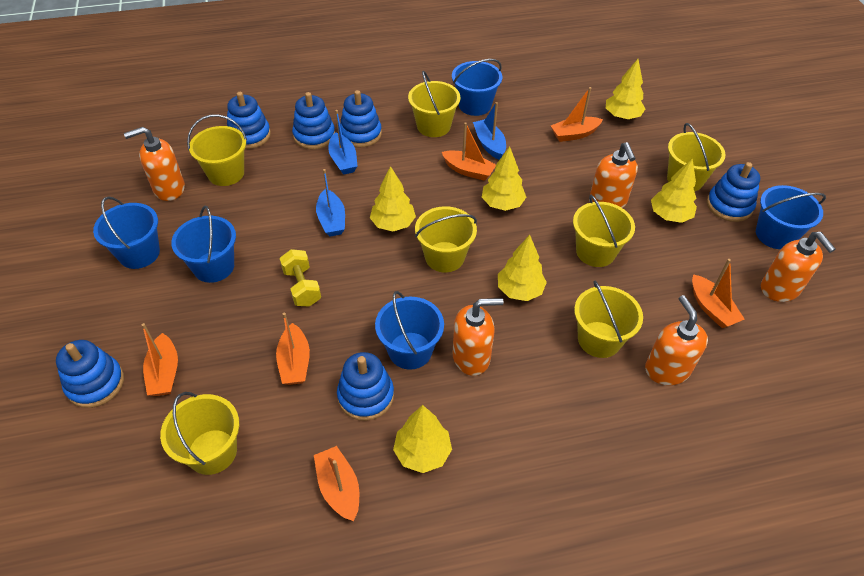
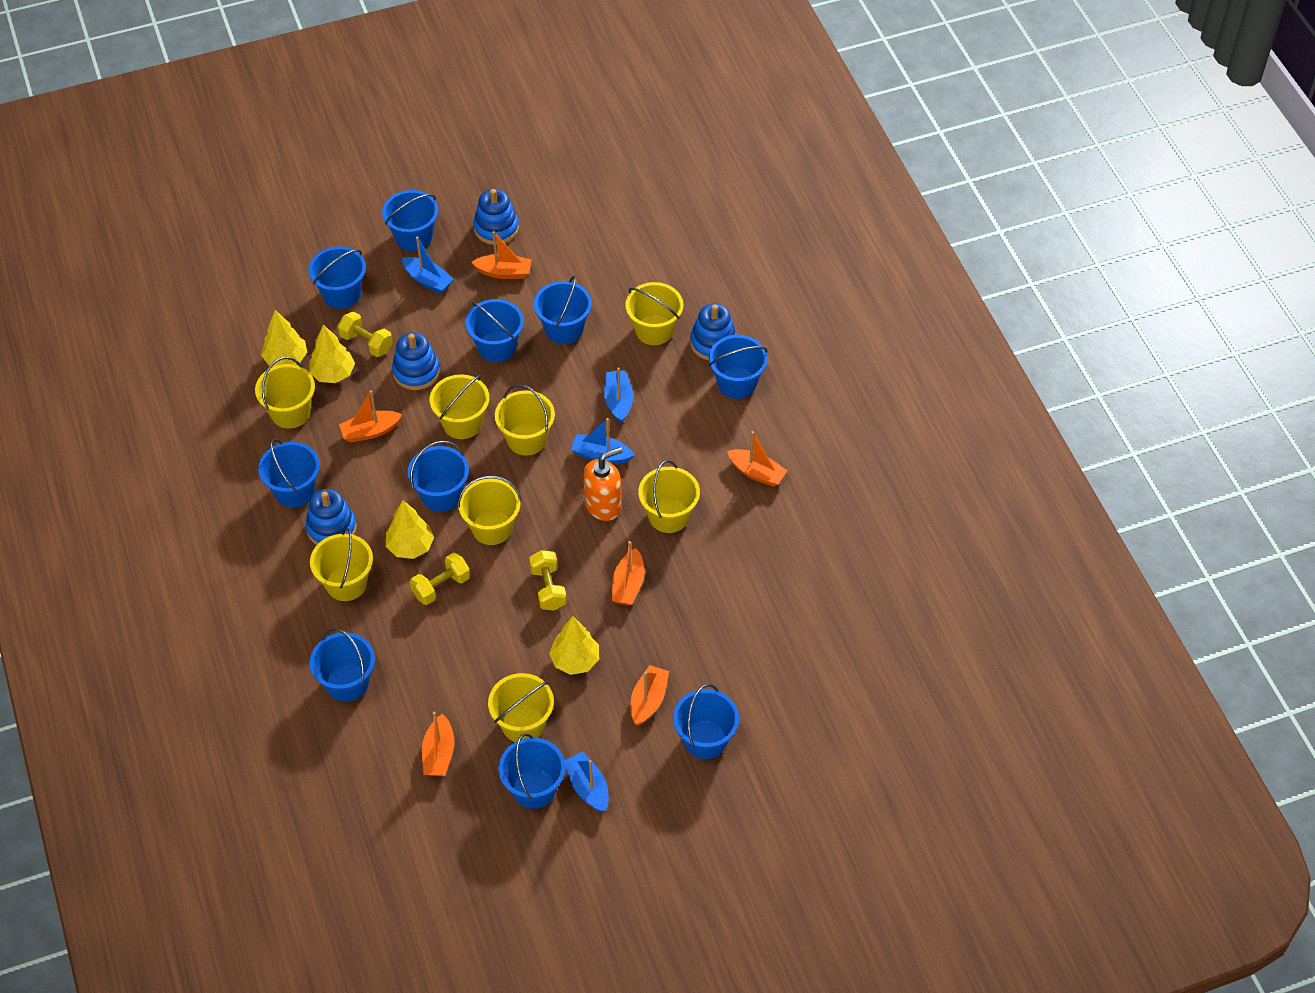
blue boat: 3 -> 4
blue bucket: 5 -> 10
blue stacking toy: 6 -> 4
orange soap dispenser: 5 -> 1
yellow bucket: 7 -> 8
yellow dumbbell: 1 -> 3
yellow tree: 6 -> 4

